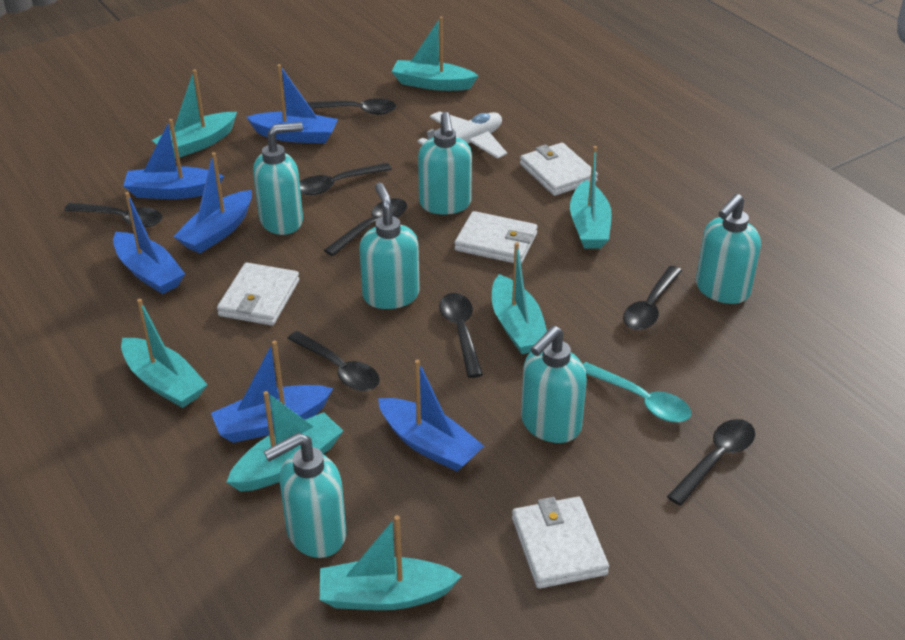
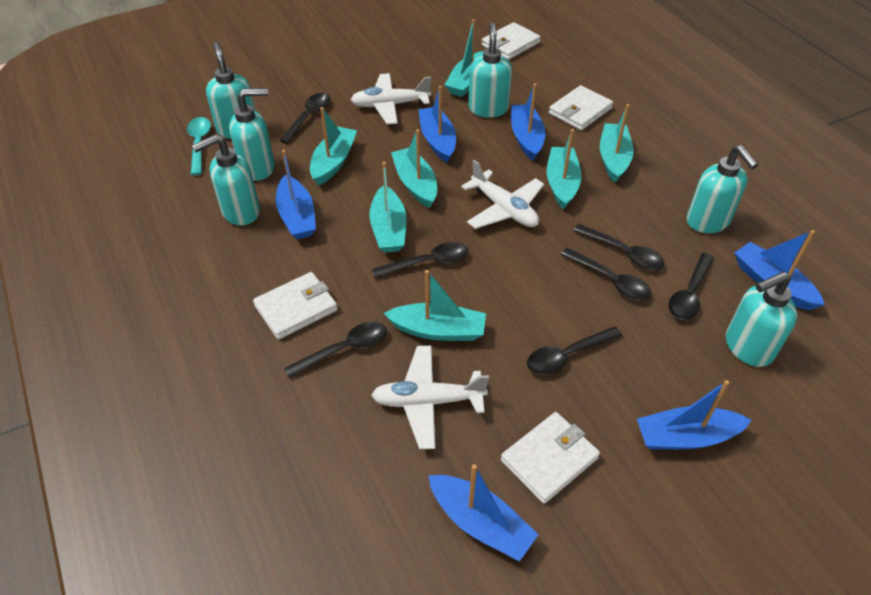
black spoon: 8 -> 7
white plane: 1 -> 3

